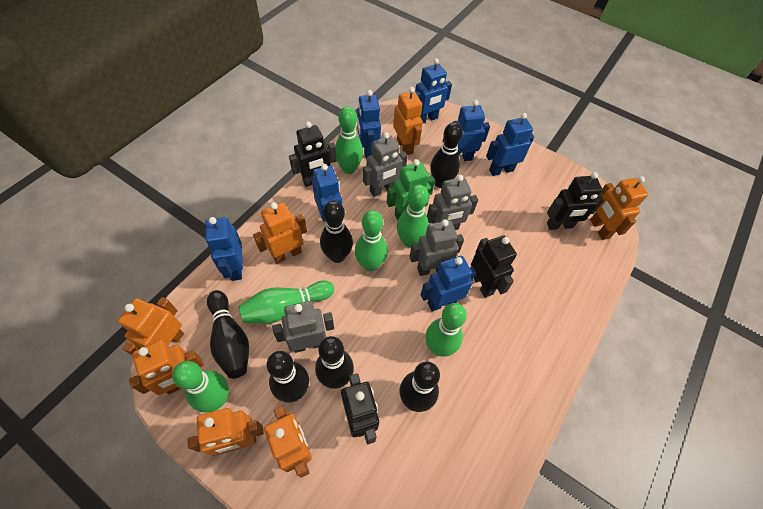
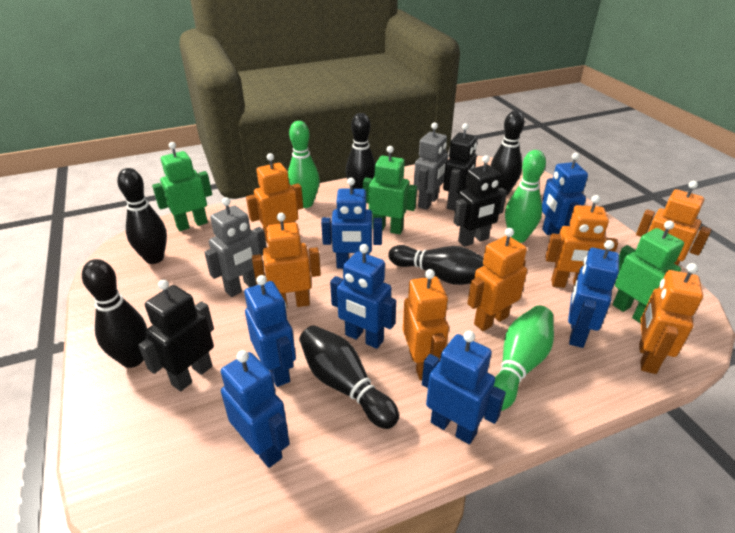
black robot: 4 -> 3
green bowling pin: 6 -> 3
green robot: 1 -> 3
grey robot: 4 -> 2

